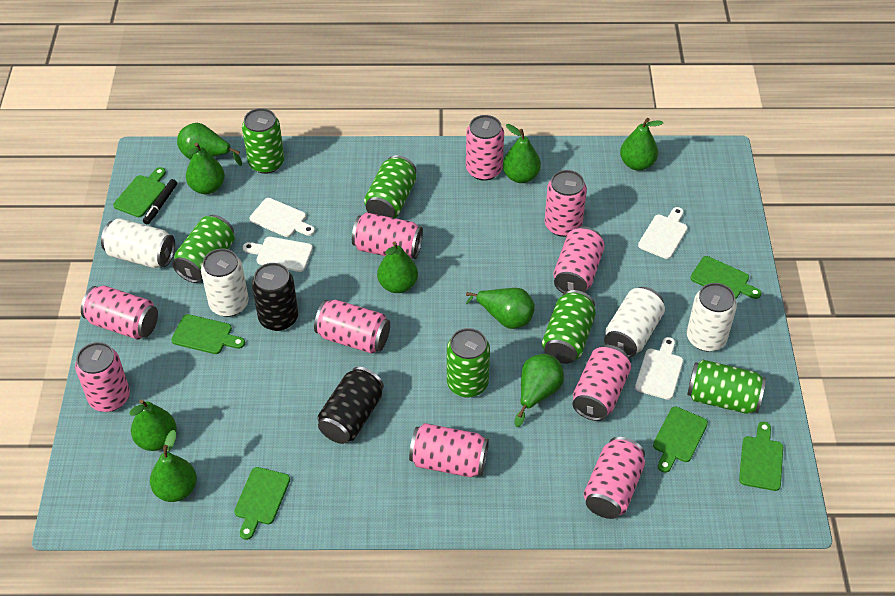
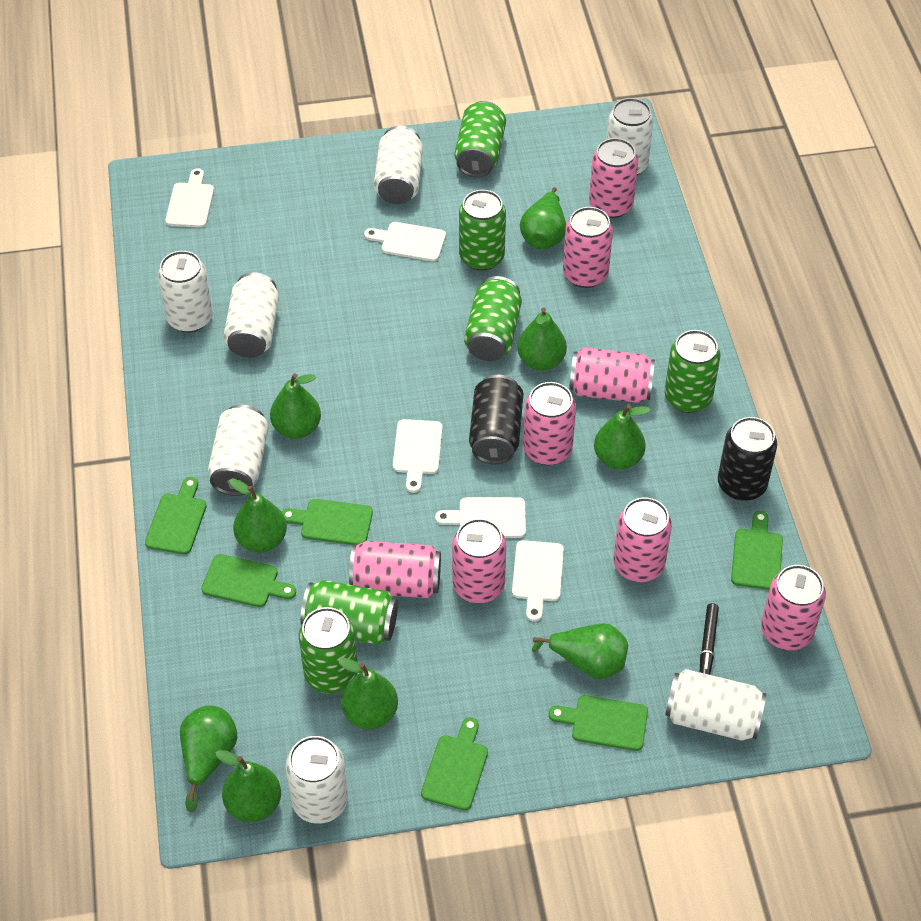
pink can: 10 -> 8
white can: 4 -> 7
white cutting board: 4 -> 5

